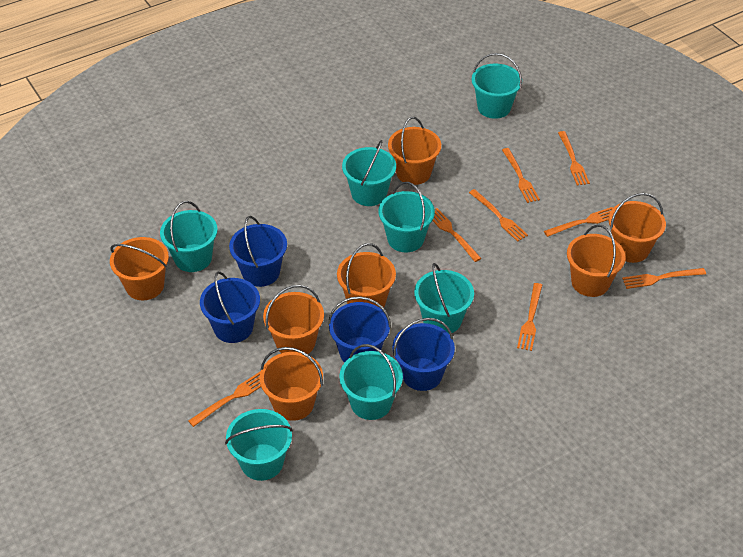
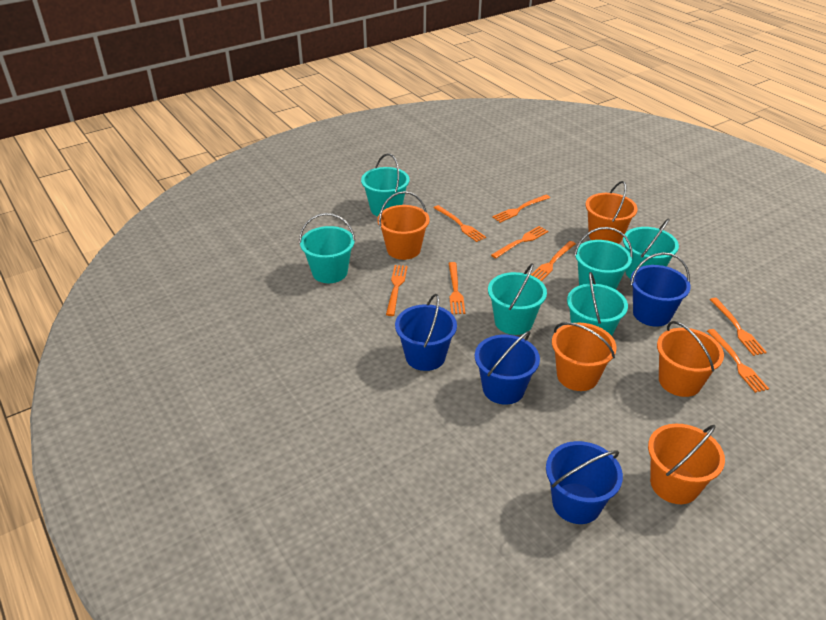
orange bucket: 7 -> 5
turquoise bucket: 7 -> 6

